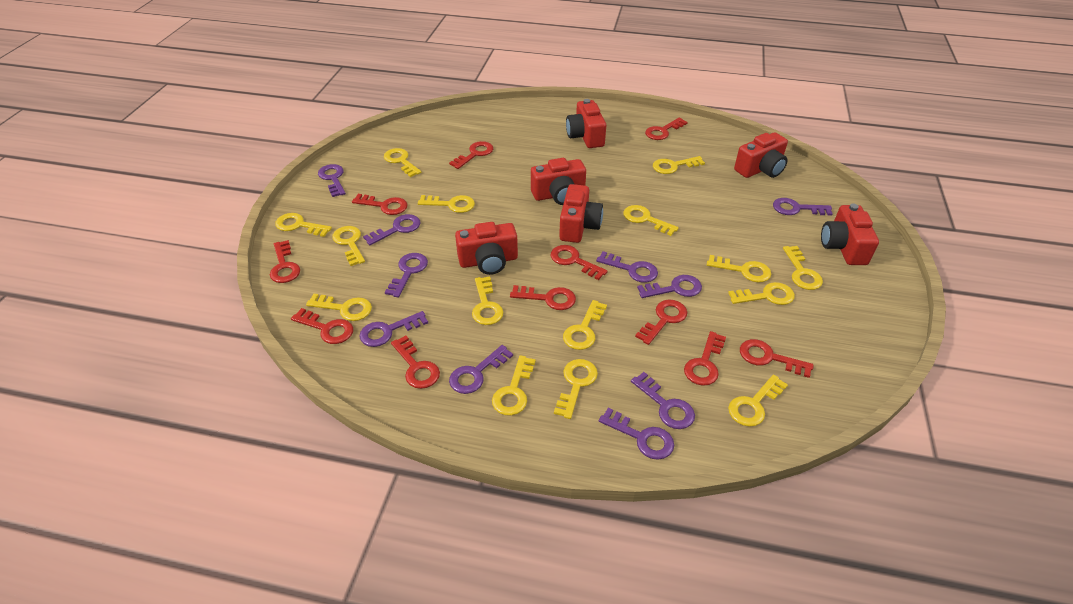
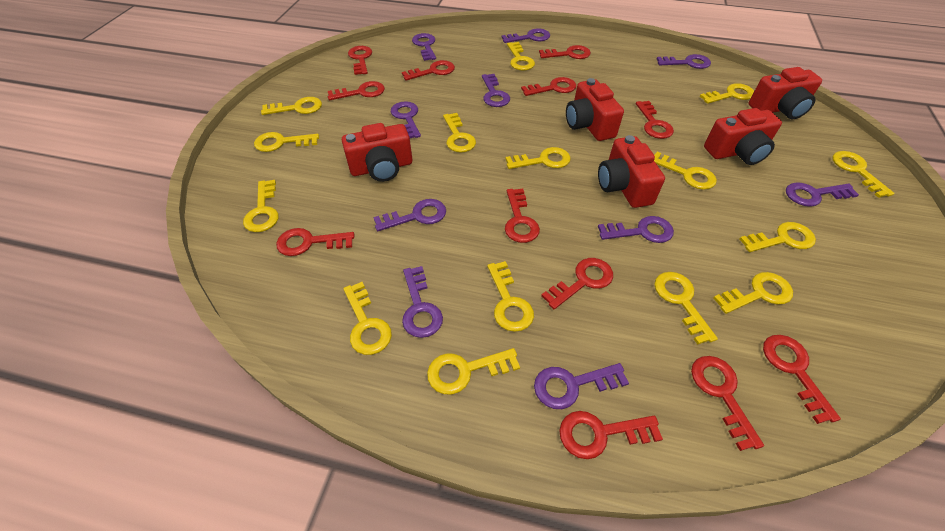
red camera: 6 -> 5
red key: 11 -> 12

